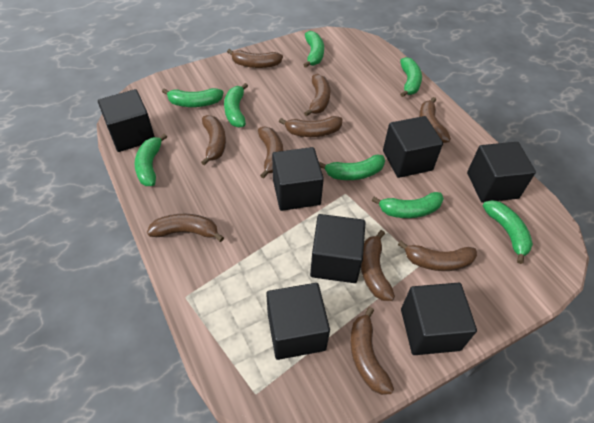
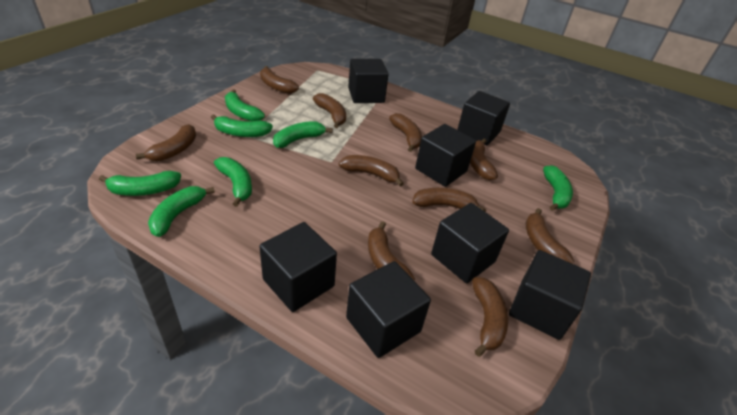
green banana: 8 -> 7

